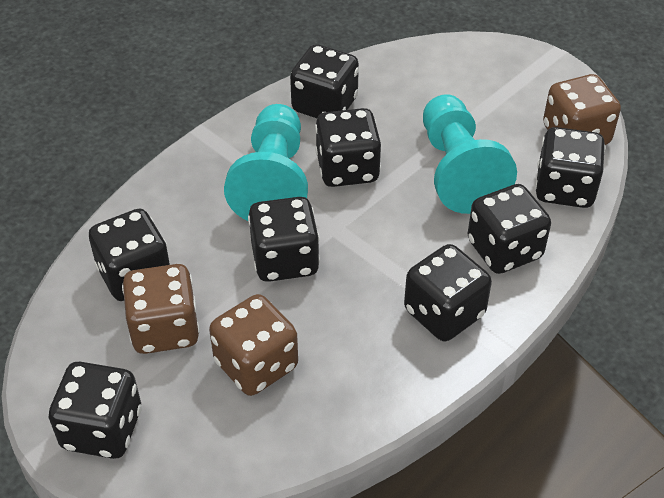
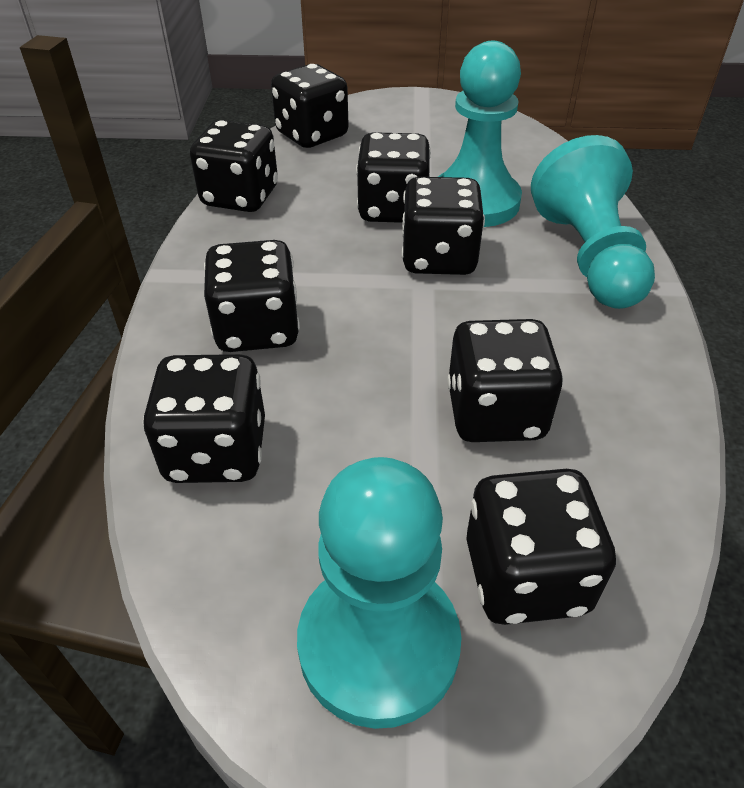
brown dice: 3 -> 0
turquoise pawn: 2 -> 3

